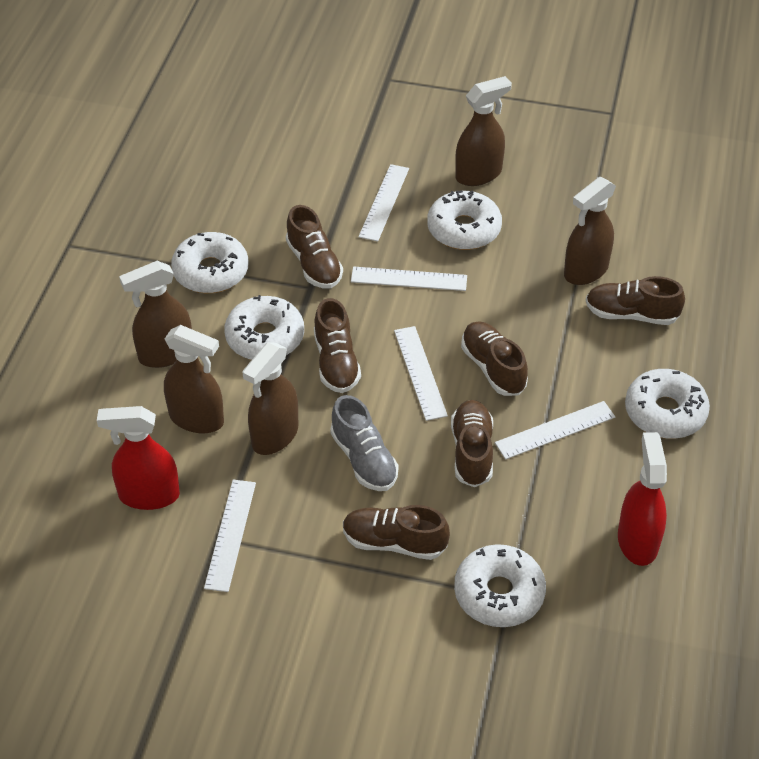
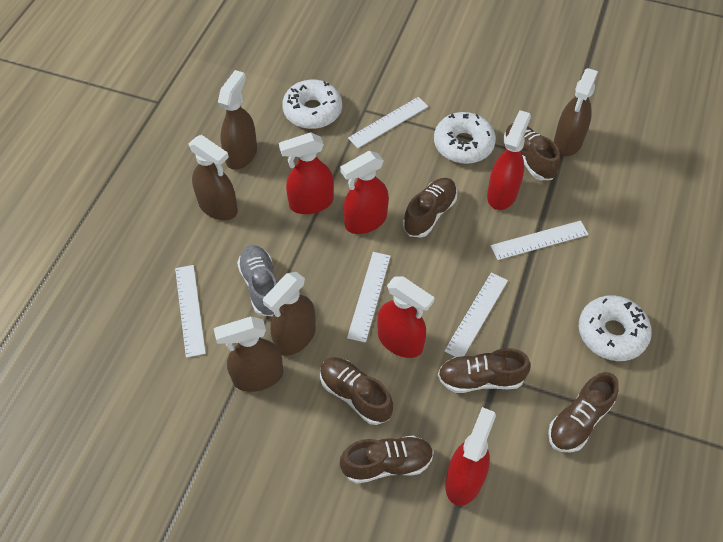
red spray bottle: 2 -> 5
white donut: 5 -> 3

